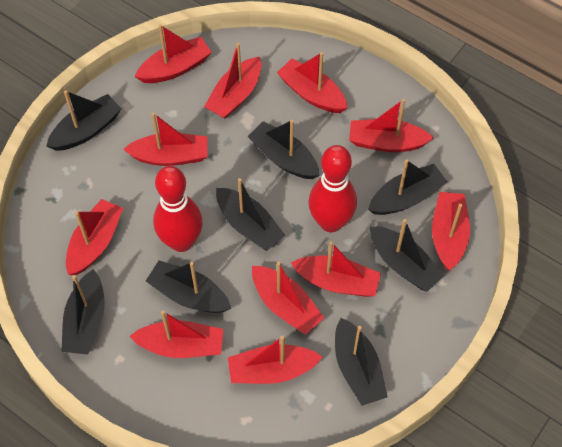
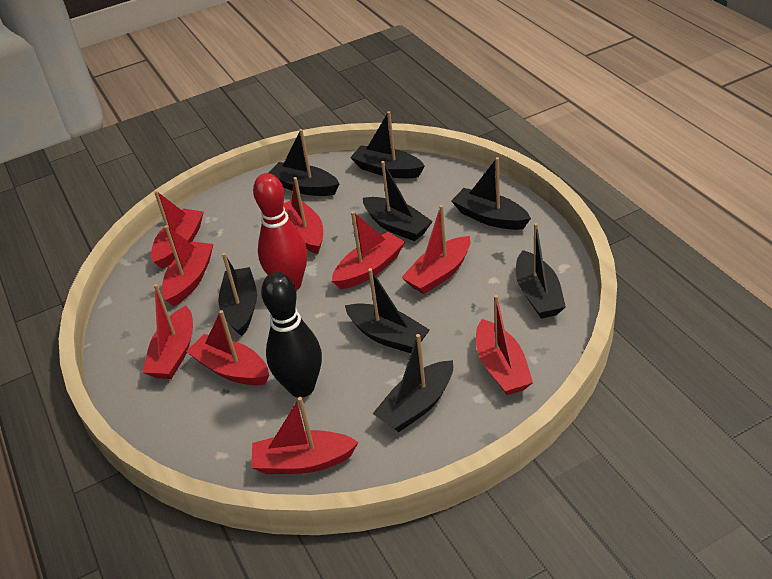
black bowling pin: 0 -> 1
red boat: 11 -> 9
red bowling pin: 2 -> 1

